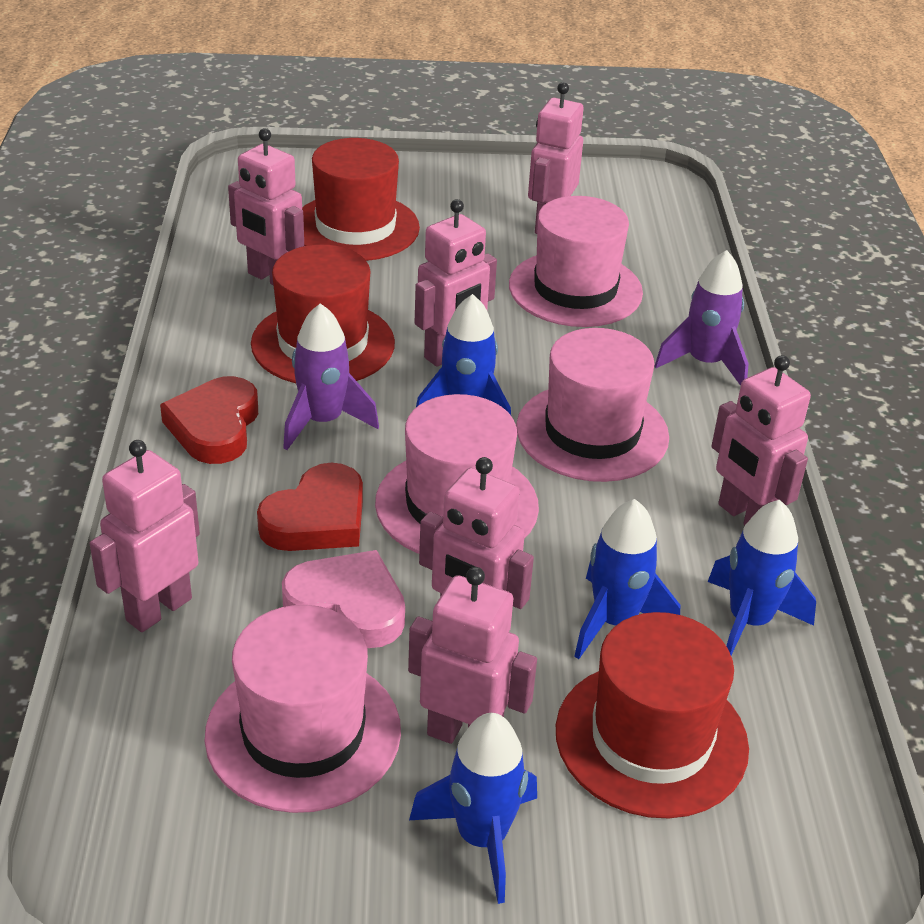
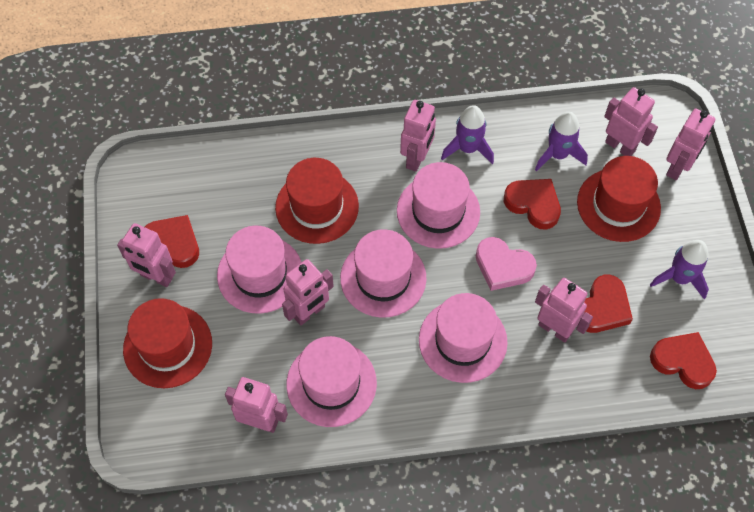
blue rocket: 4 -> 0
pink hat: 4 -> 5
purple rocket: 2 -> 3
red heart: 2 -> 4

